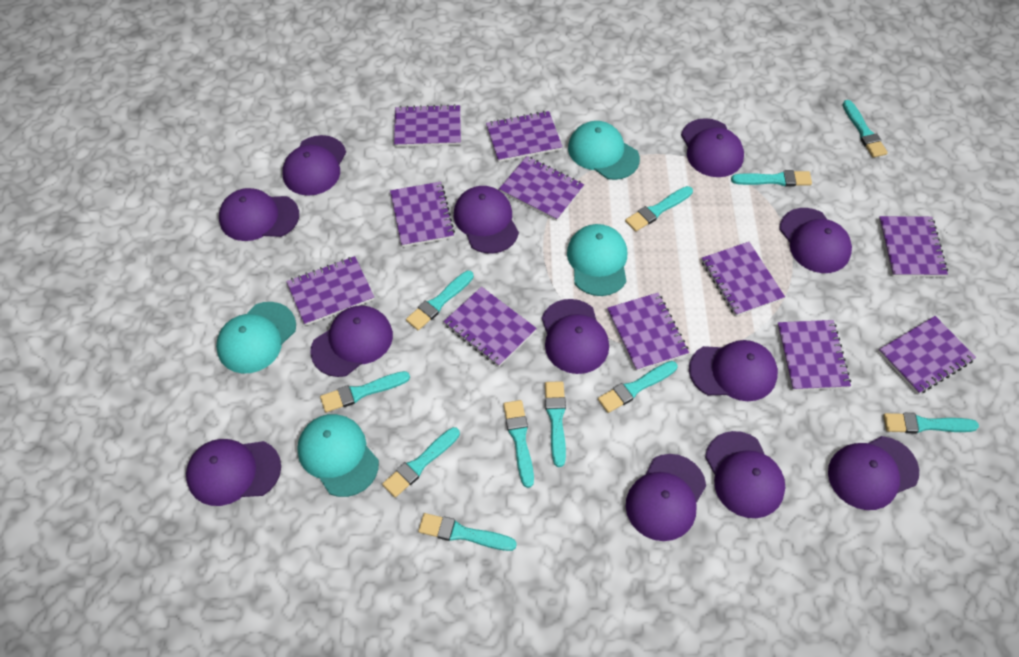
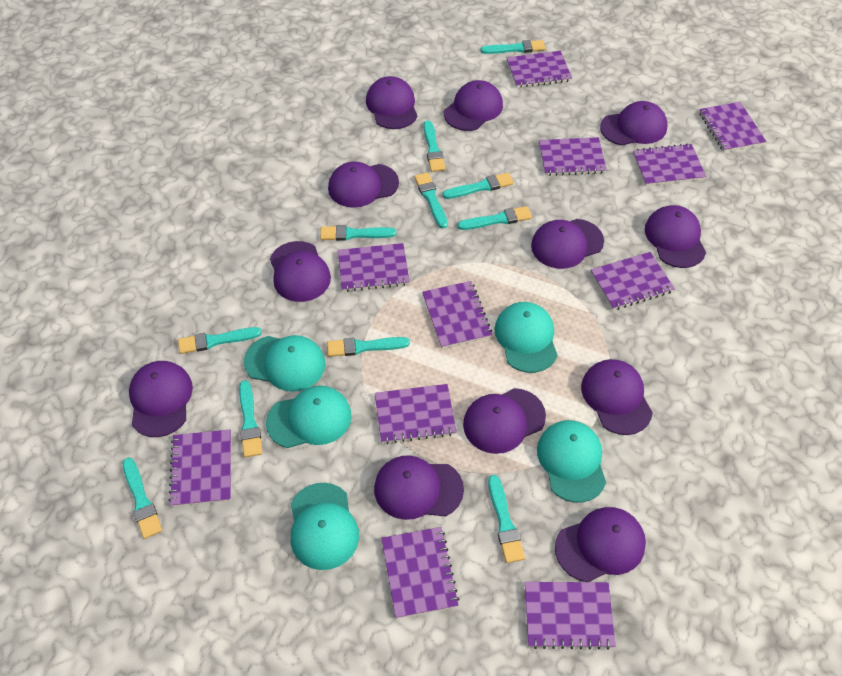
turquoise cap: 4 -> 5

